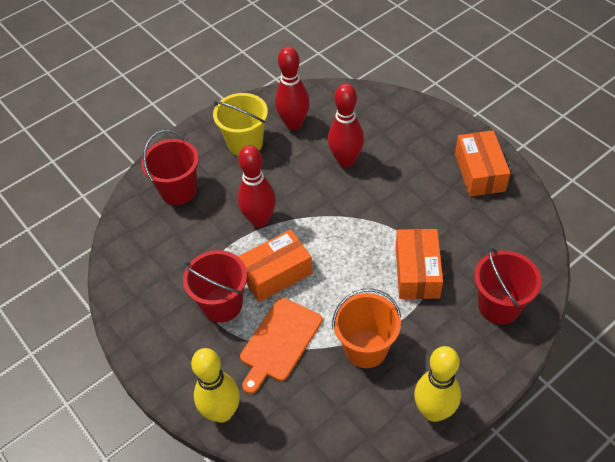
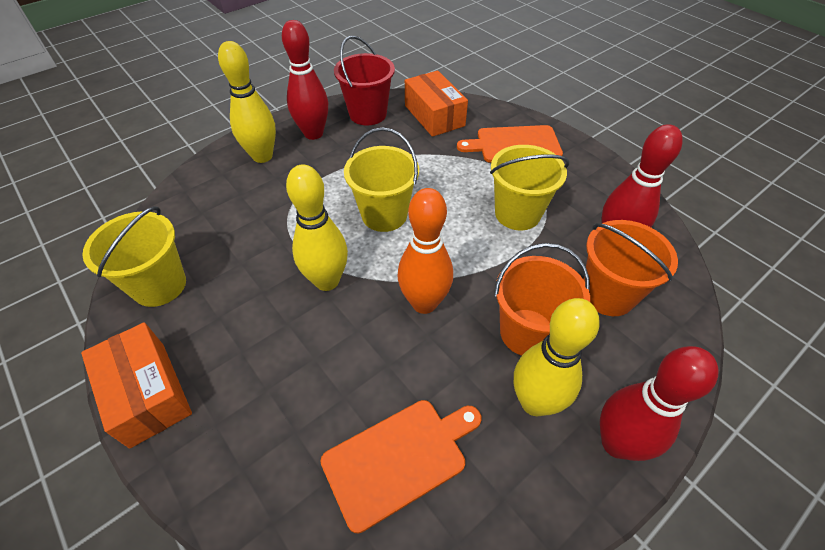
orange bowling pin: 0 -> 1
orange box: 3 -> 2
orange bucket: 1 -> 2
orange cutting board: 1 -> 2
red bucket: 3 -> 1
yellow bowling pin: 2 -> 3
yellow bucket: 1 -> 3

